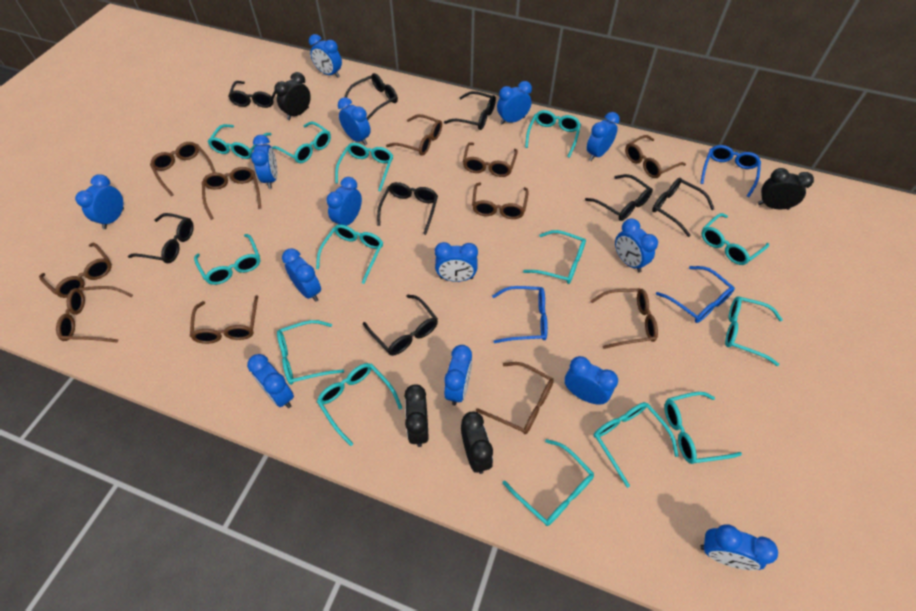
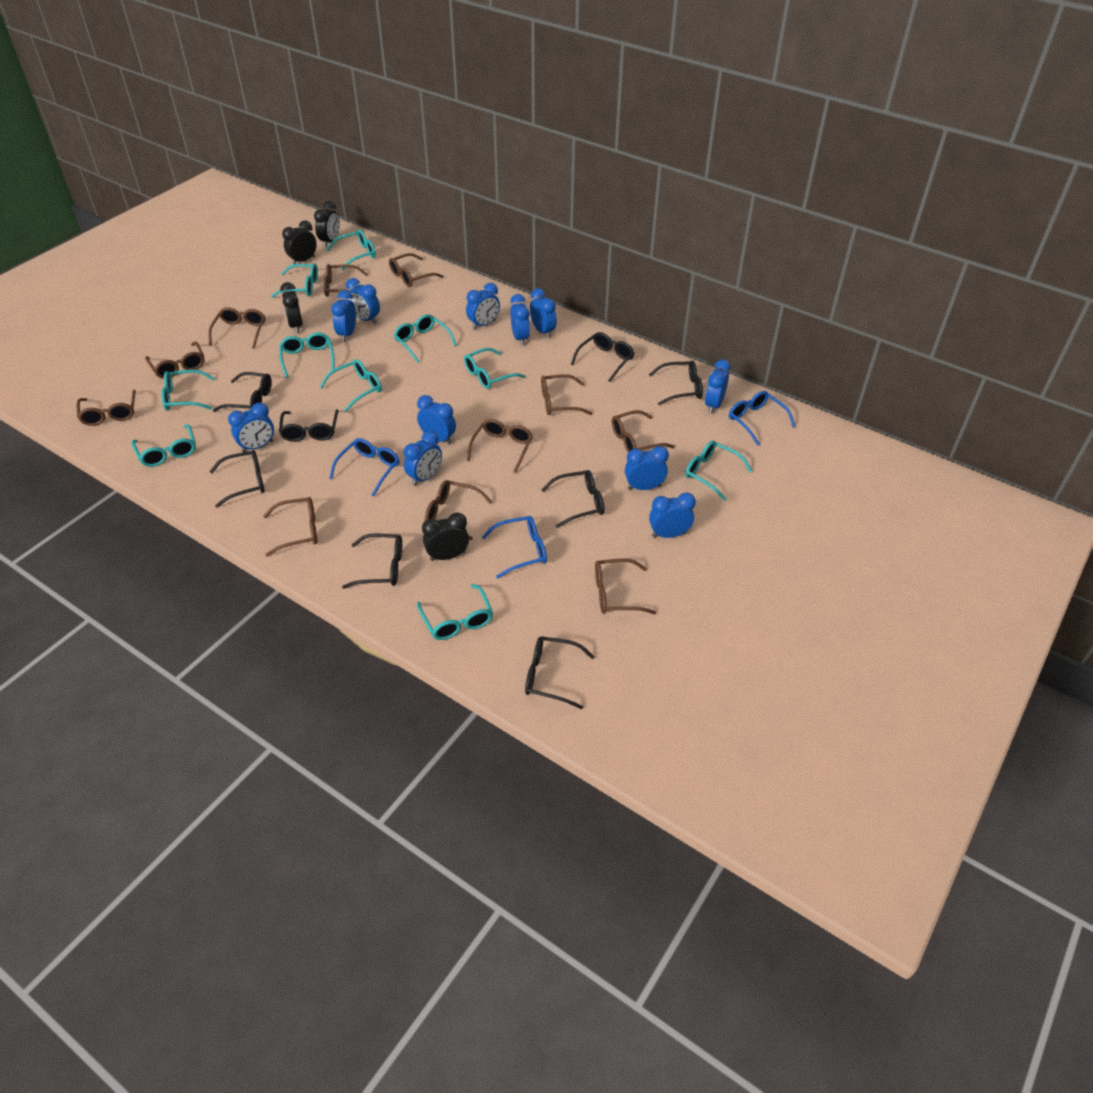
blue clock: 14 -> 11
turquoise glasses: 14 -> 10

